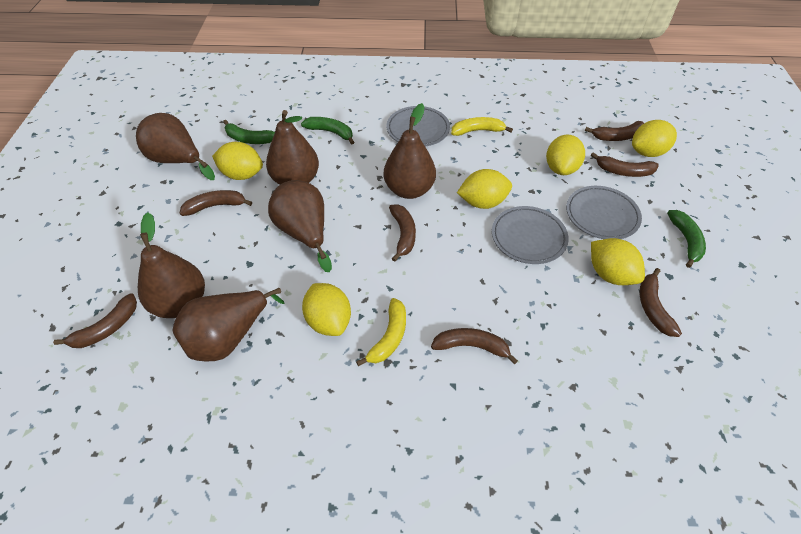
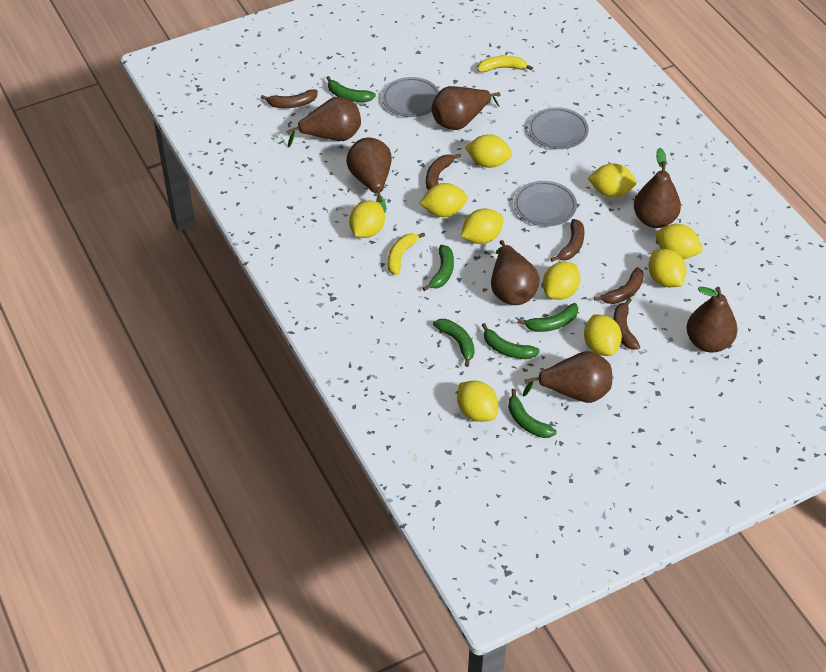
brown banana: 7 -> 5
brown pear: 6 -> 7
green banana: 3 -> 6
yellow lemon: 6 -> 10

